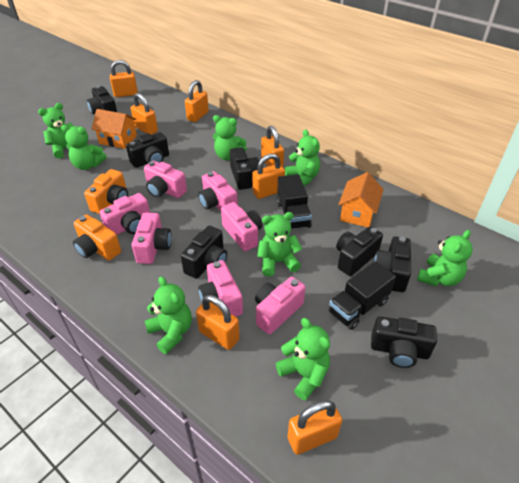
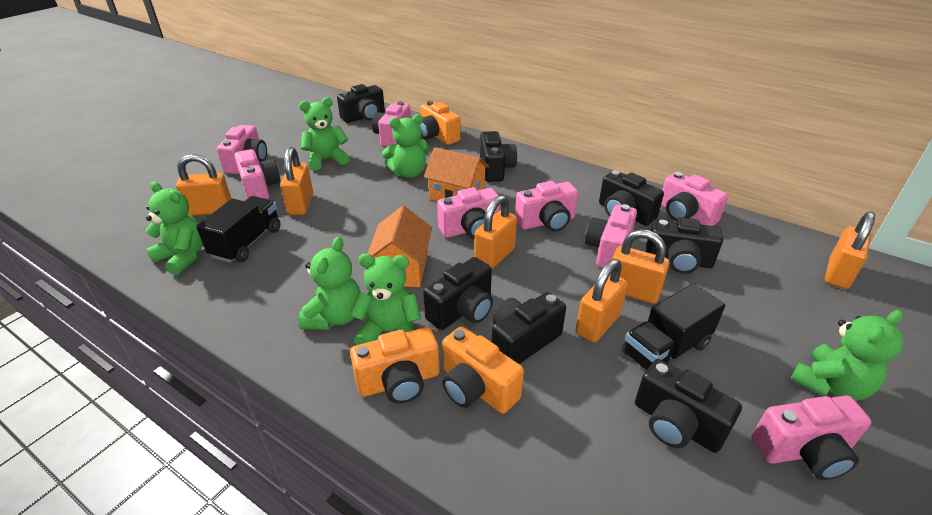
green teddy bear: 8 -> 6
orange camera: 2 -> 3
orange padlock: 7 -> 6
pink camera: 7 -> 8

